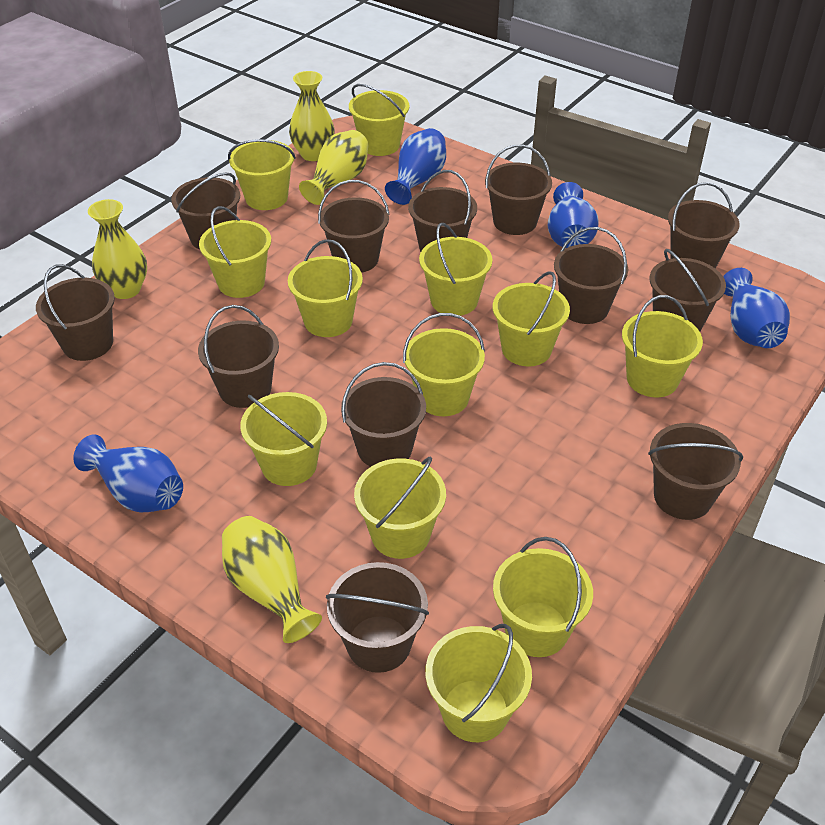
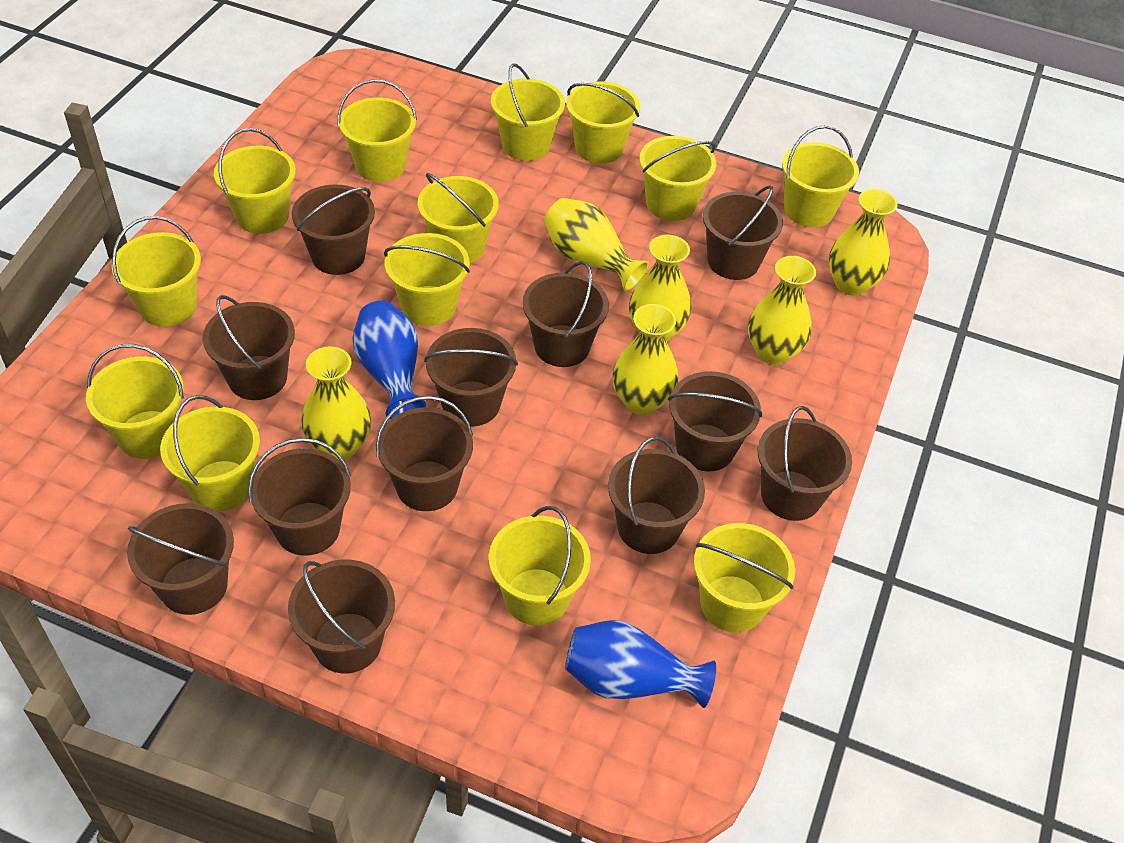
blue vase: 4 -> 2
yellow bucket: 12 -> 13
yellow vase: 4 -> 6

